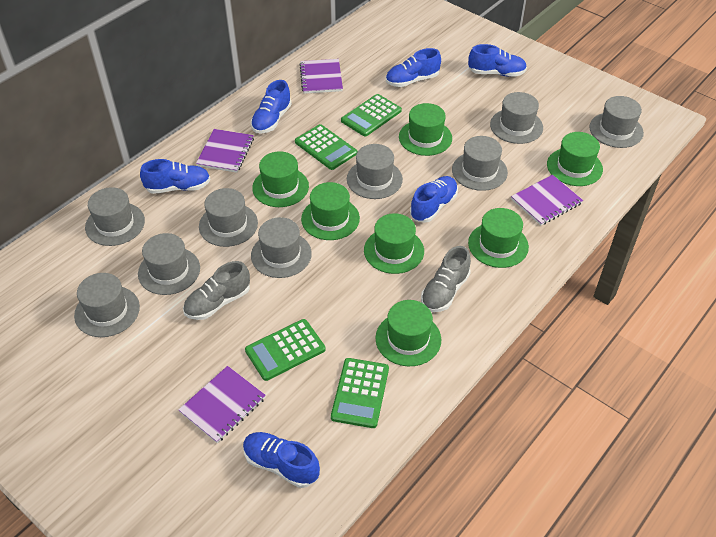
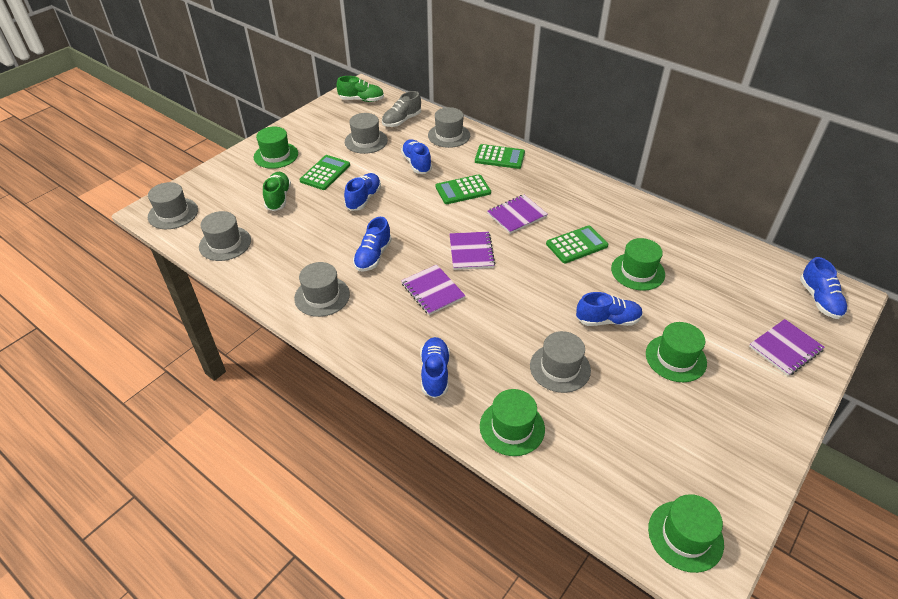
green hat: 7 -> 5
green shoe: 0 -> 2
grey hat: 9 -> 6
grey shoe: 2 -> 1

